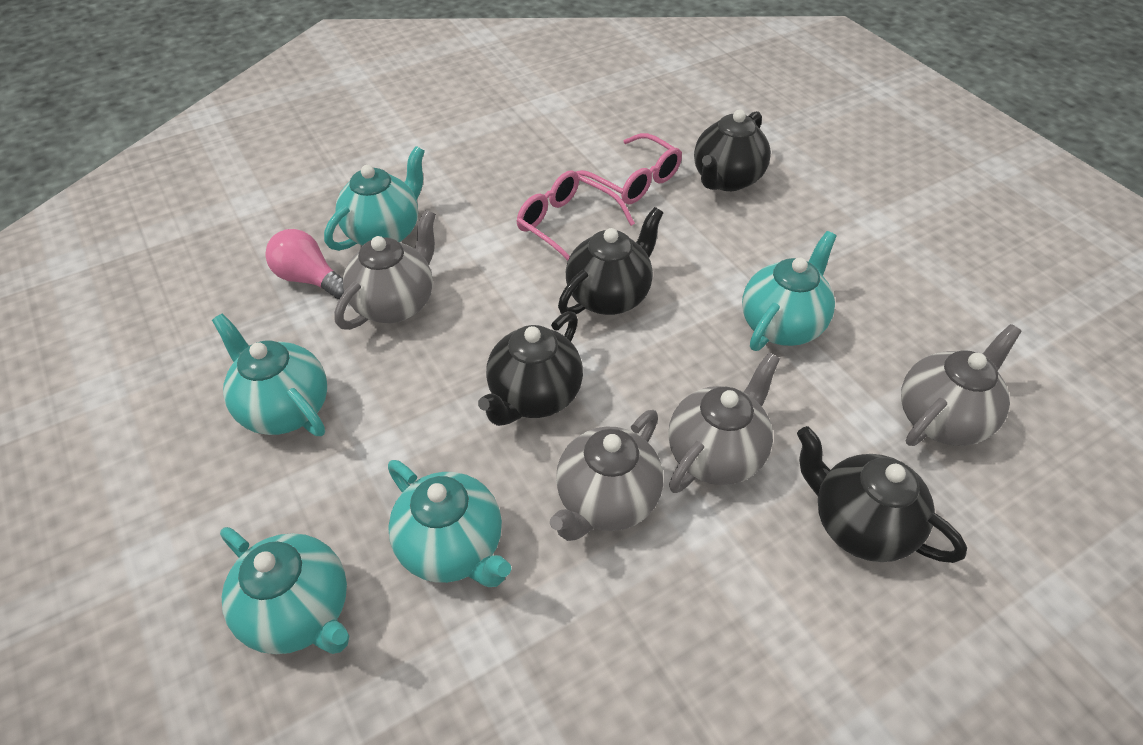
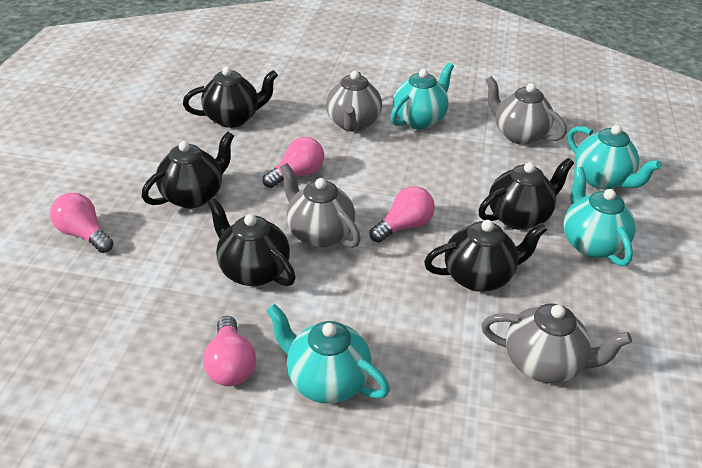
black teapot: 4 -> 5
pink glasses: 2 -> 0
pink light bulb: 1 -> 4
turquoise teapot: 5 -> 4

